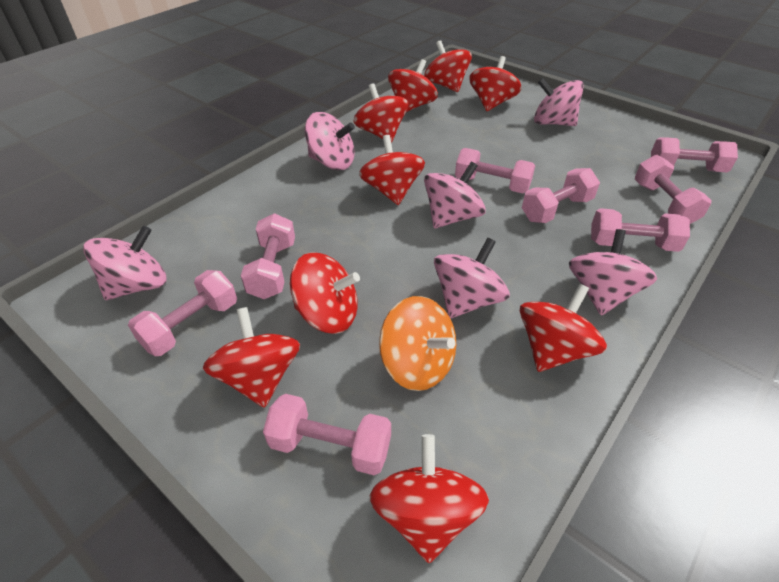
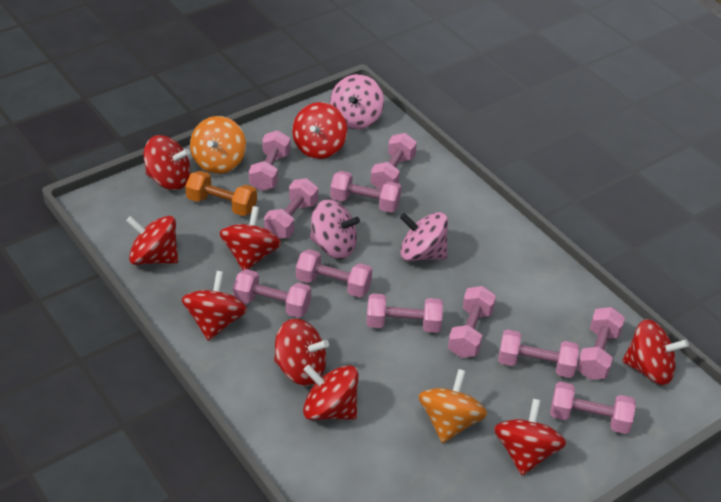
orange dumbbell: 0 -> 1
orange spinning top: 1 -> 2
pink dumbbell: 8 -> 11
pink spinning top: 6 -> 3

